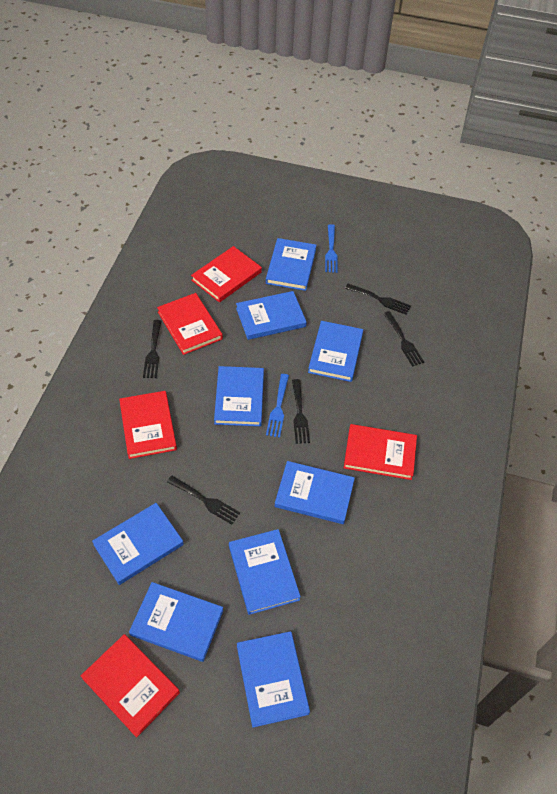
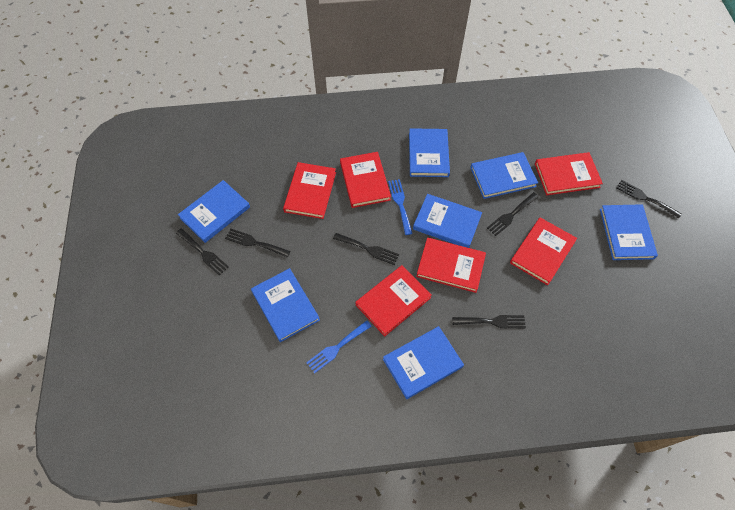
black fork: 5 -> 6
blue book: 9 -> 7
red book: 5 -> 6

